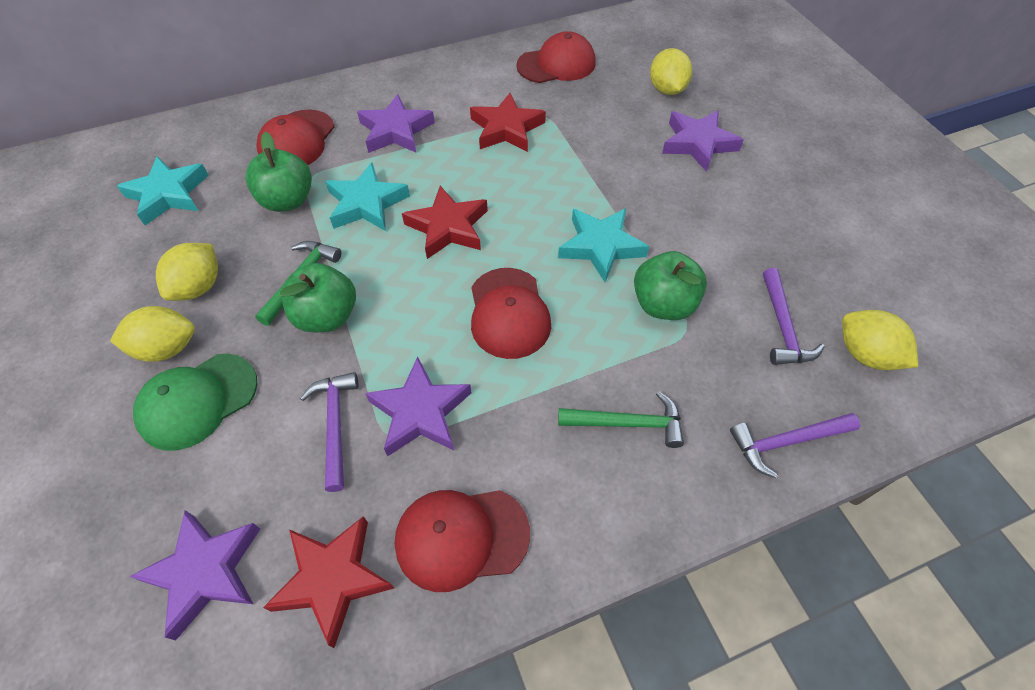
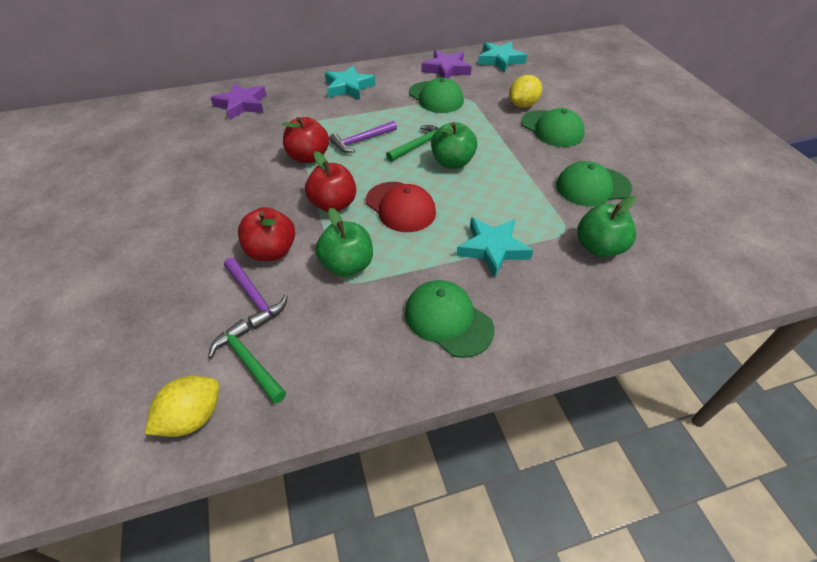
green cap: 1 -> 4
purple hammer: 3 -> 2
purple star: 4 -> 2
red apple: 0 -> 3
red cap: 4 -> 1
red star: 3 -> 0
yellow lemon: 4 -> 2

